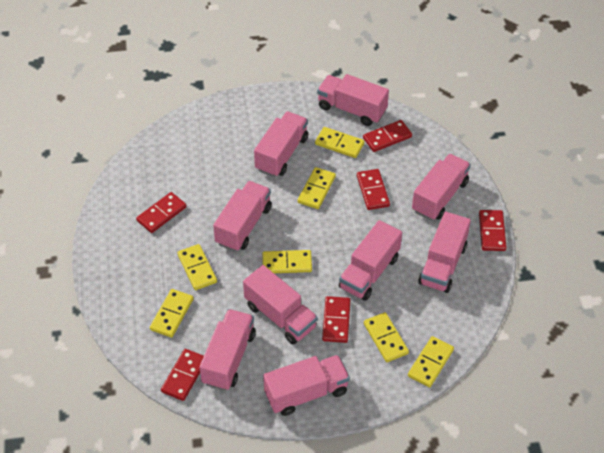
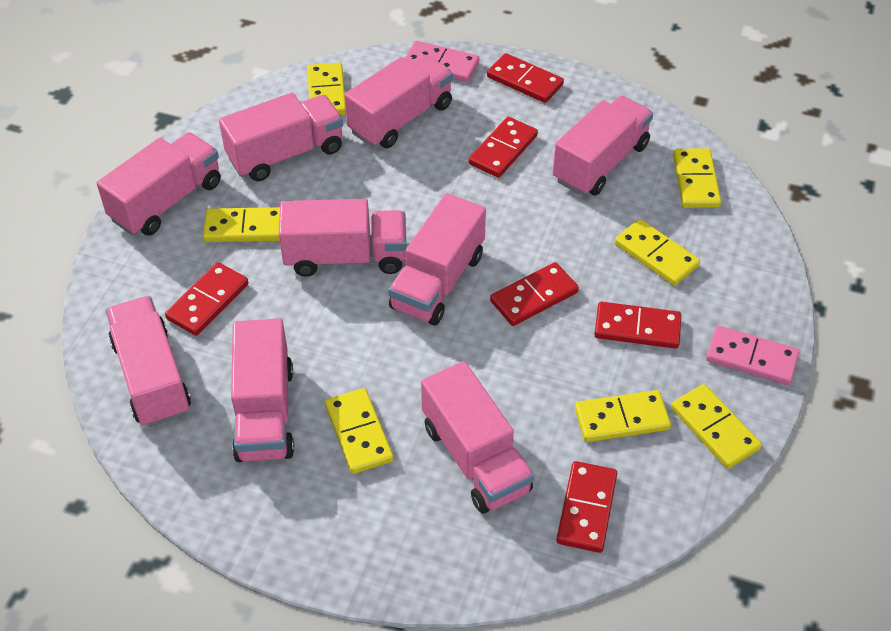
pink domino: 0 -> 2

